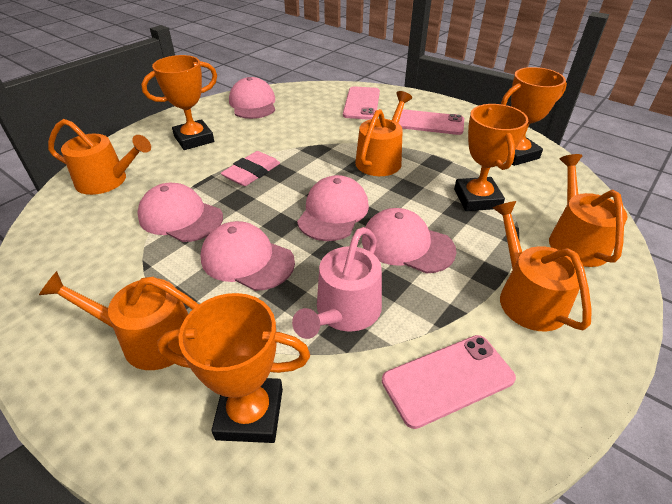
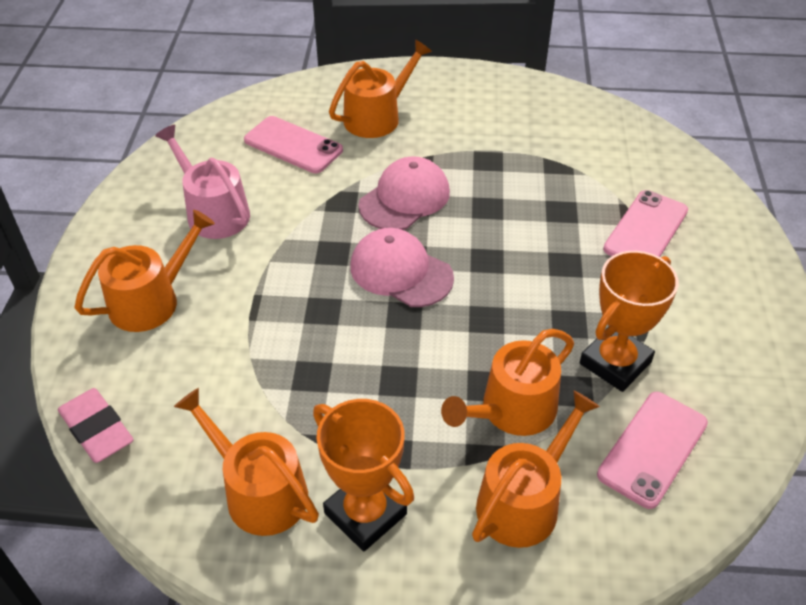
orange trophy: 4 -> 2
pink cap: 5 -> 2

